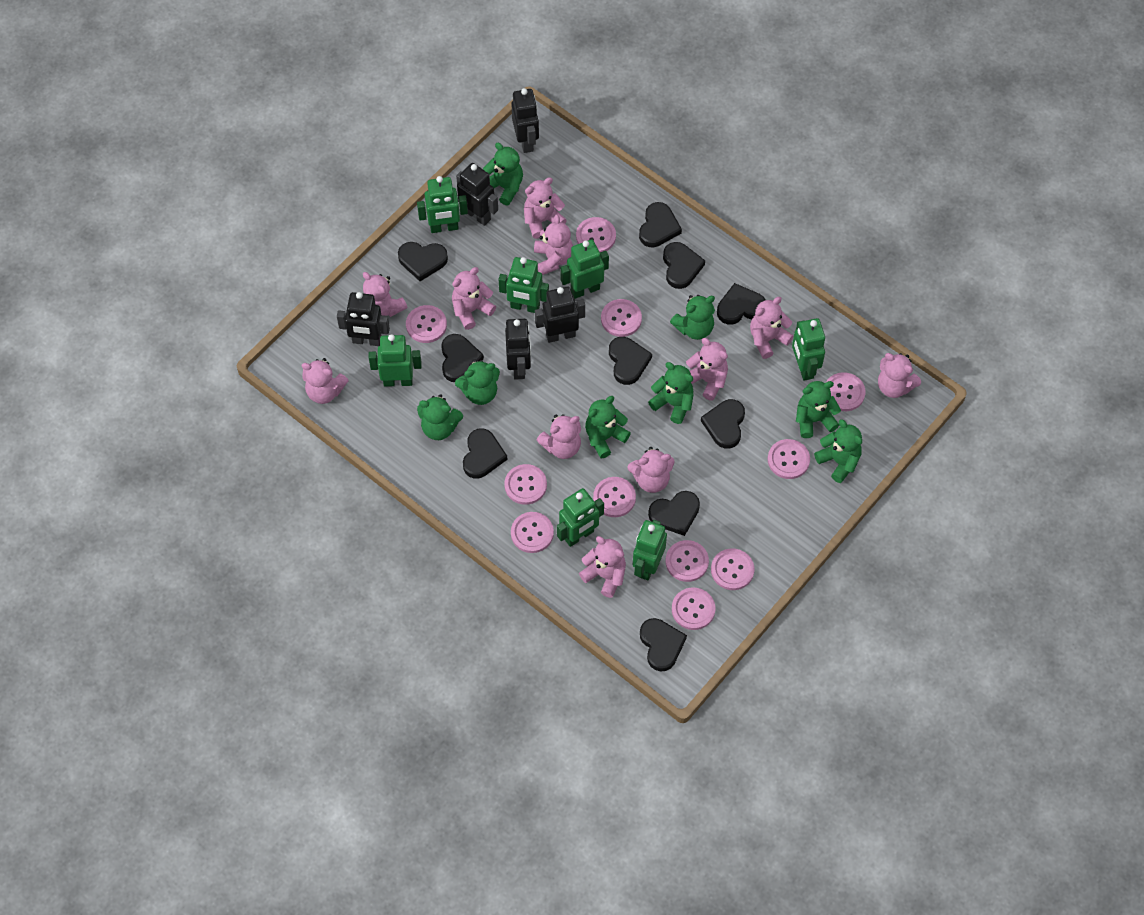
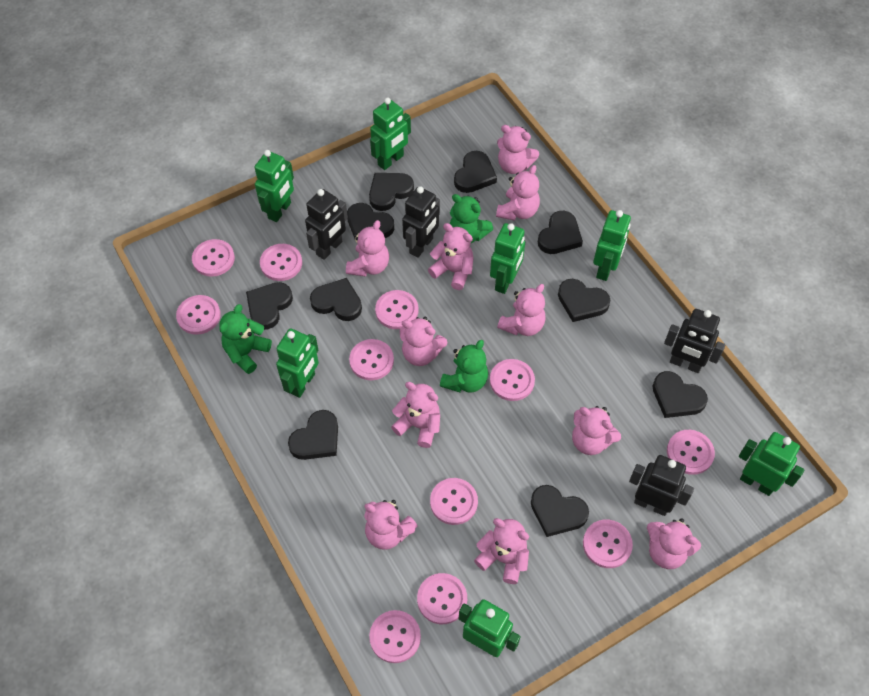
black robot: 5 -> 4
green teddy bear: 8 -> 3

